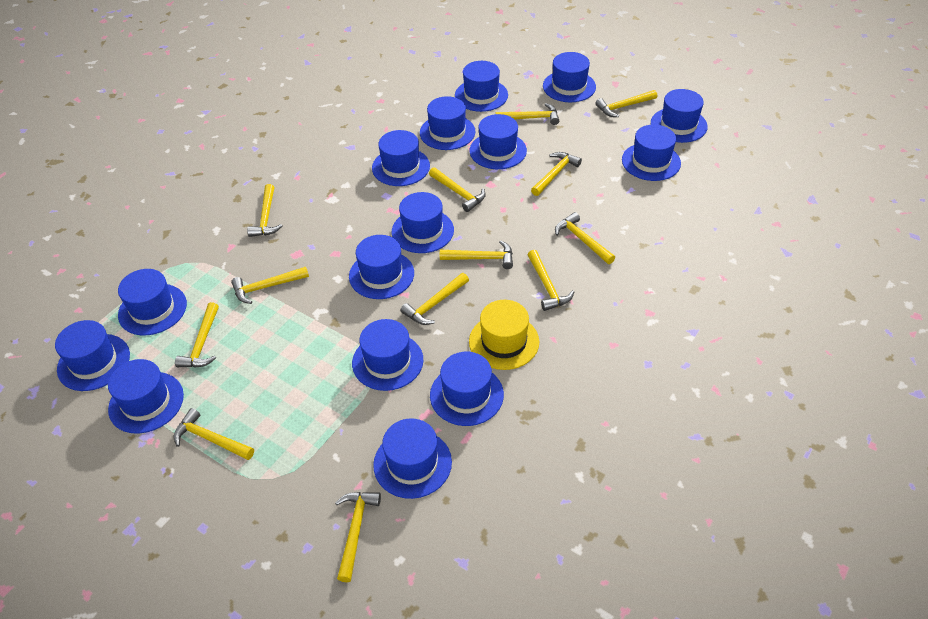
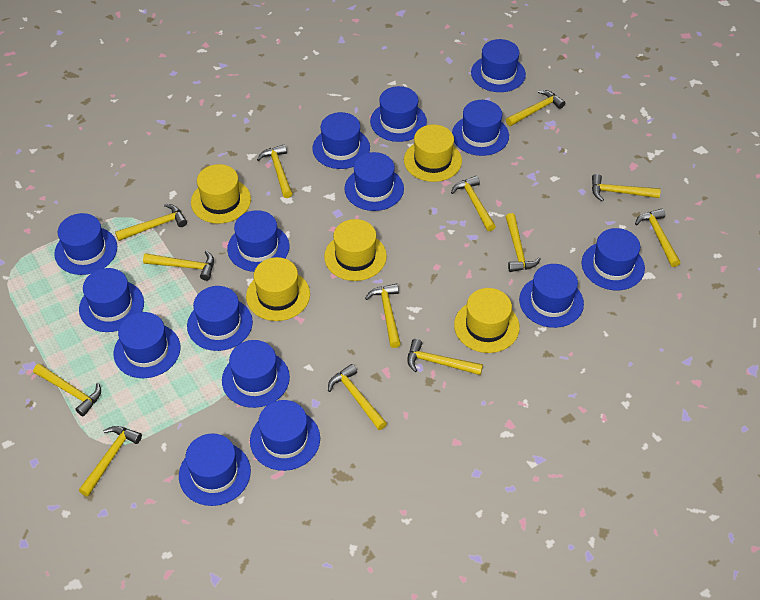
yellow hat: 1 -> 5

